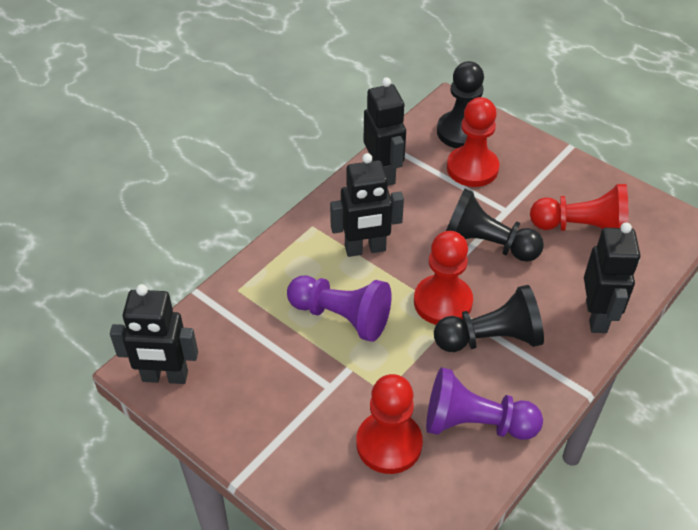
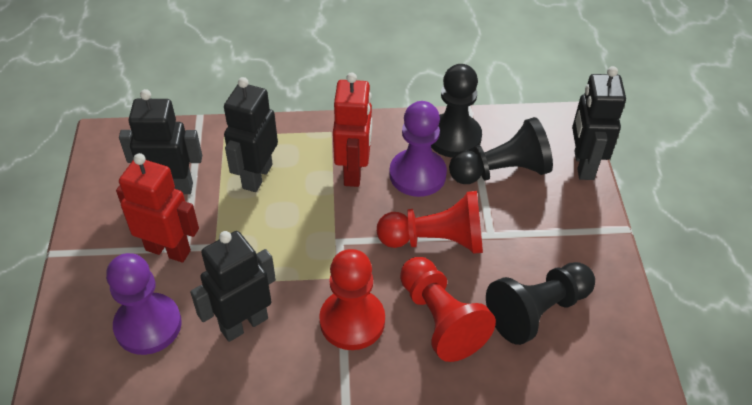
red pawn: 4 -> 3
red robot: 0 -> 2

